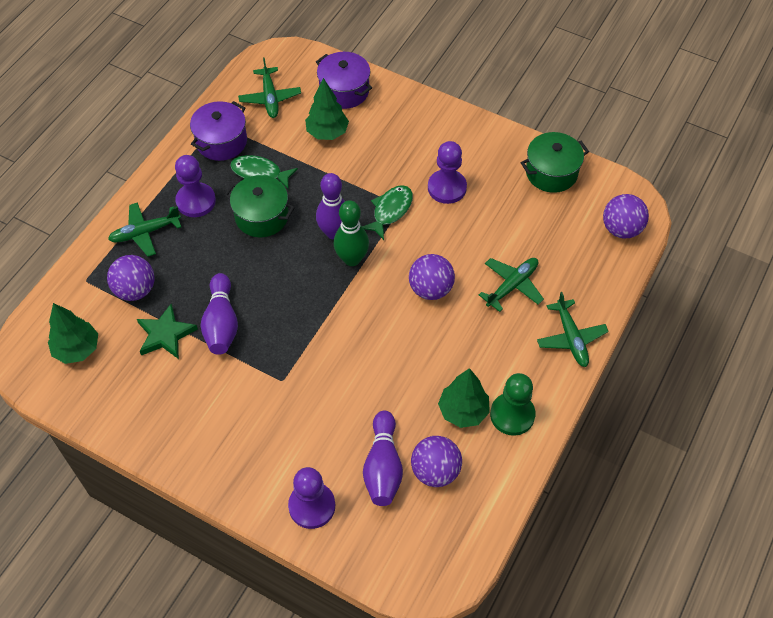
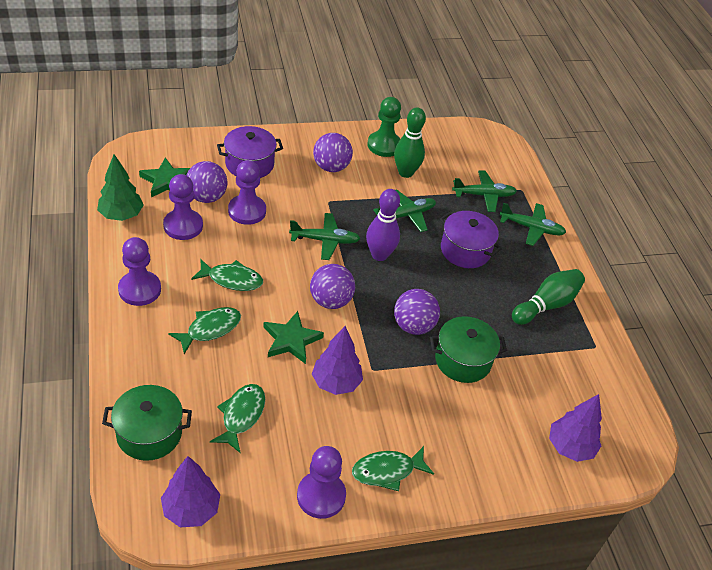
green bowling pin: 1 -> 2
green fish: 2 -> 4
green star: 1 -> 2
green tree: 3 -> 1
purple bowling pin: 3 -> 1
purple pawn: 3 -> 4
purple tree: 0 -> 3

